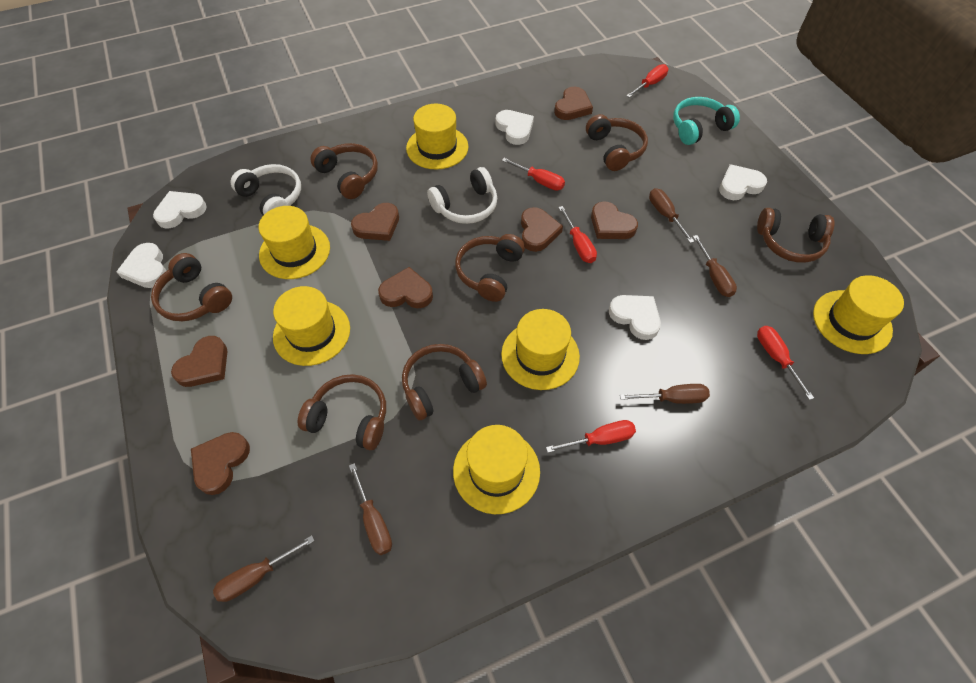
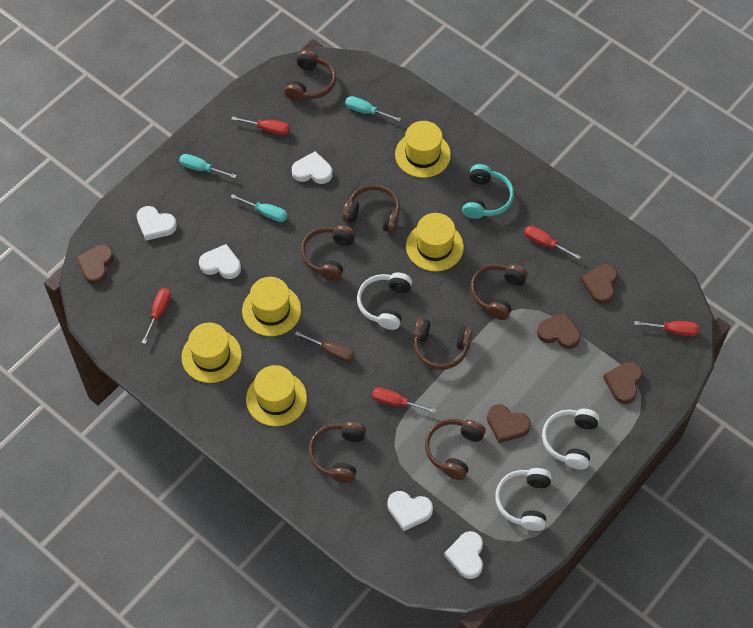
brown heart: 7 -> 5
brown screwdriver: 5 -> 1
turquoise screwdriver: 0 -> 3
white headphones: 2 -> 3
yellow hat: 6 -> 5

